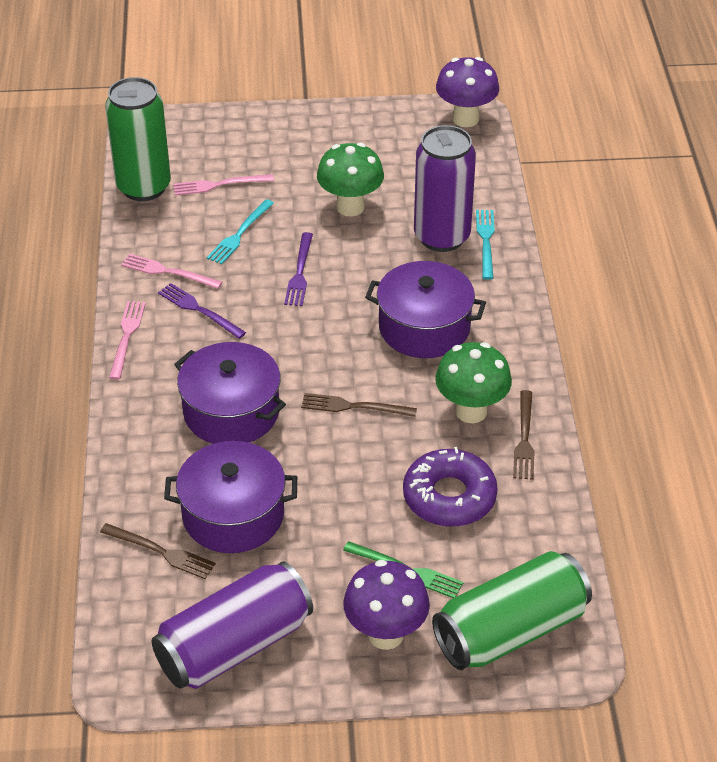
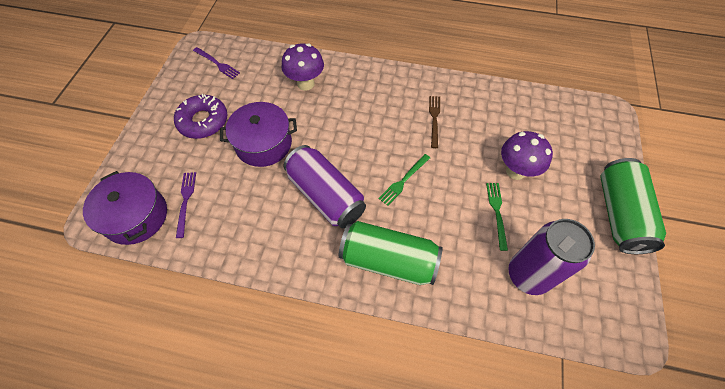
brown fork: 3 -> 1
green fork: 1 -> 2
green mushroom: 2 -> 0
pink fork: 3 -> 0
purple pot: 3 -> 2
turquoise fork: 2 -> 0

